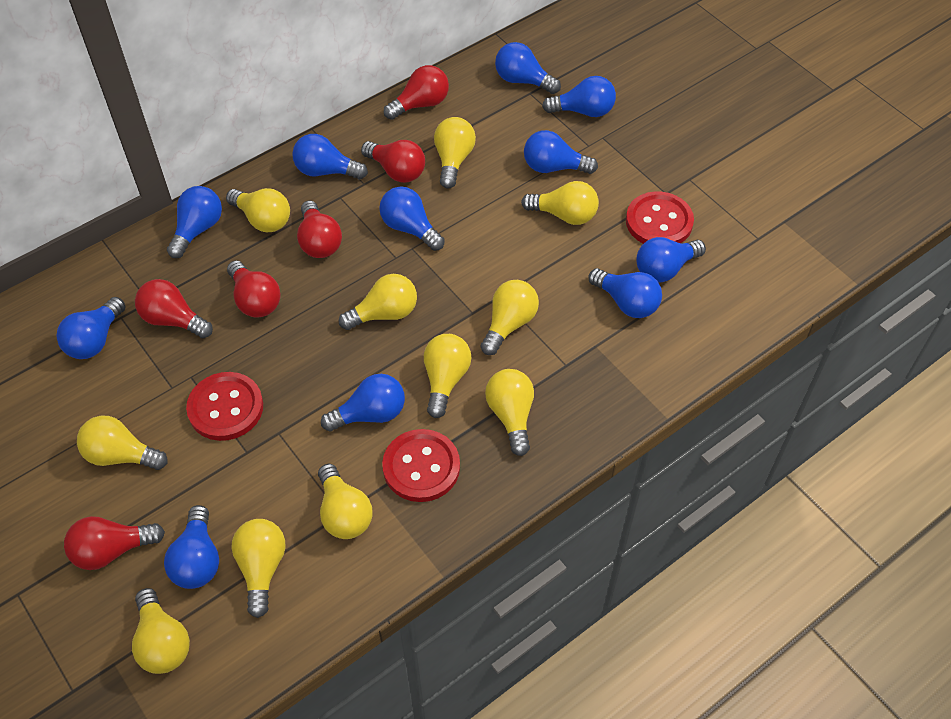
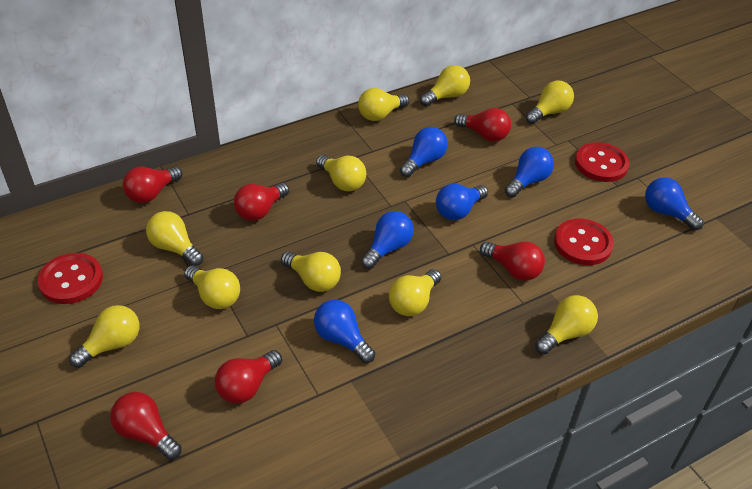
blue light bulb: 11 -> 6
yellow light bulb: 11 -> 10

